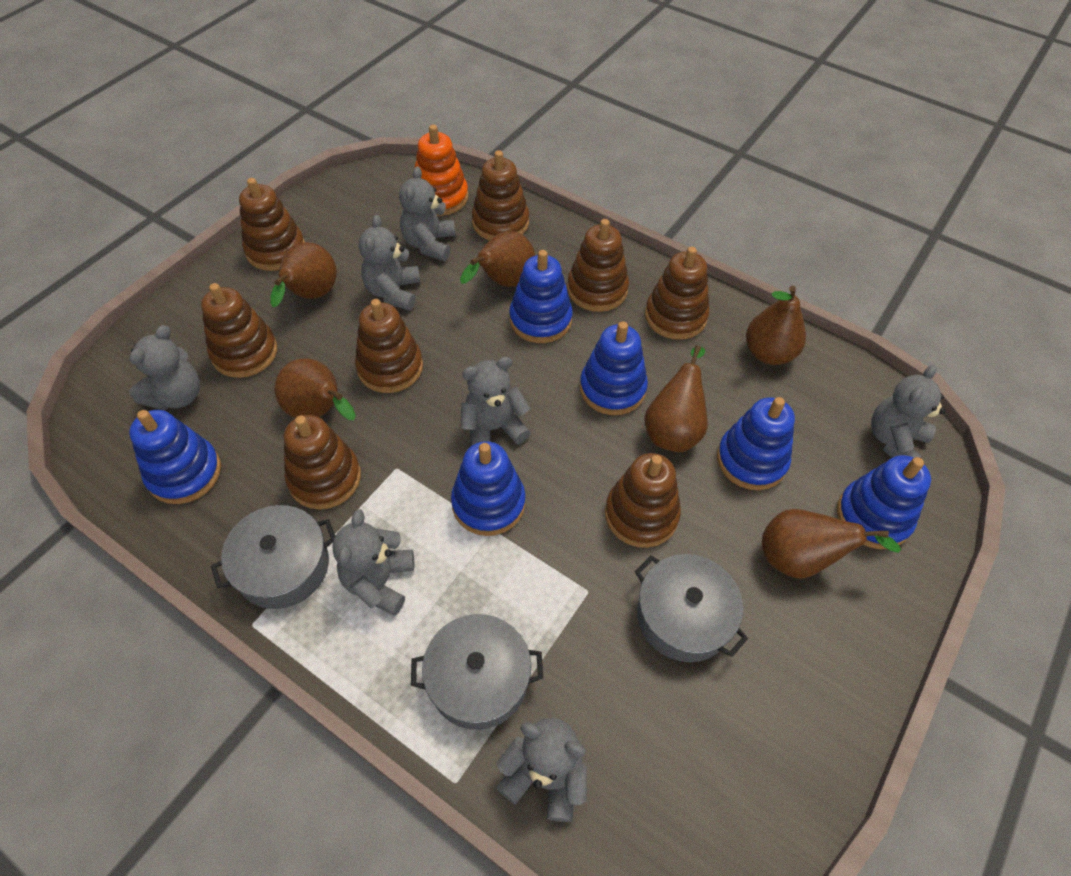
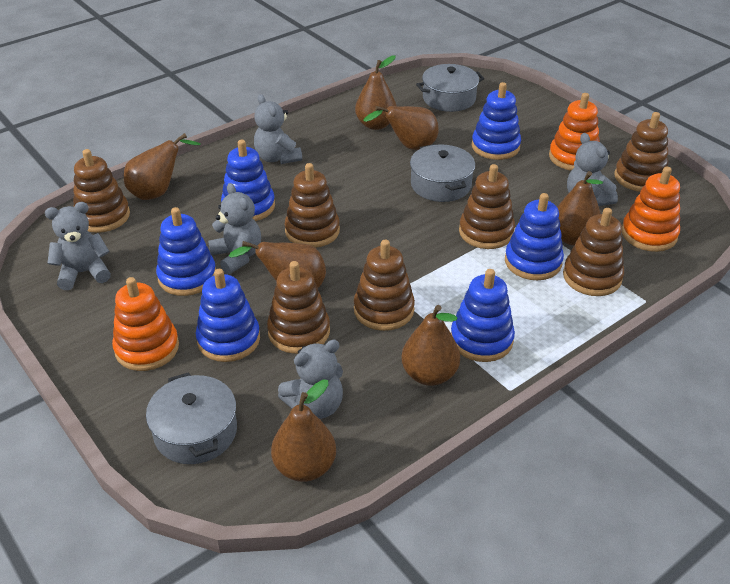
brown pear: 6 -> 7
brown stacking toy: 8 -> 7
grey teddy bear: 7 -> 5
orange stacking toy: 1 -> 3

